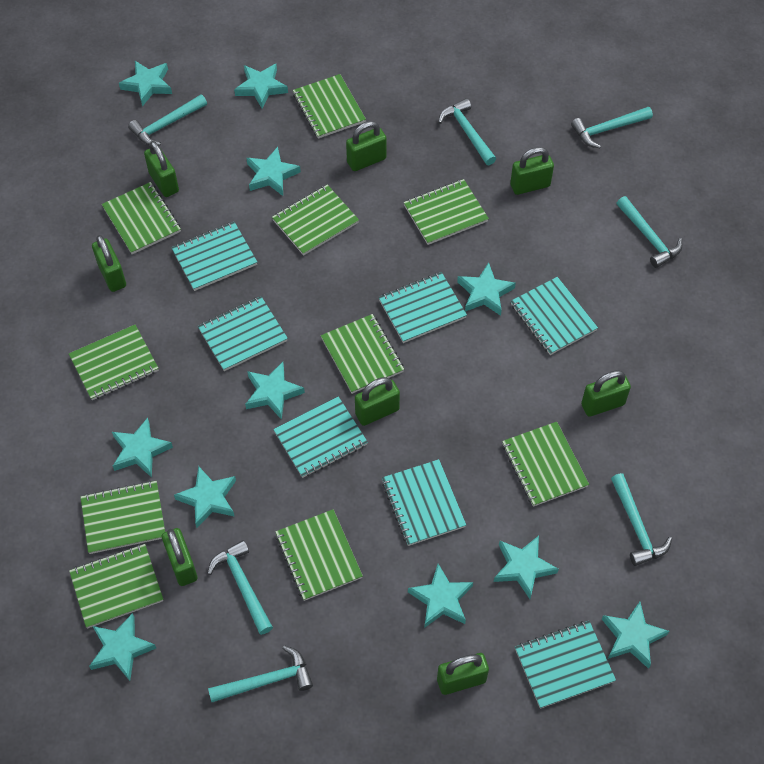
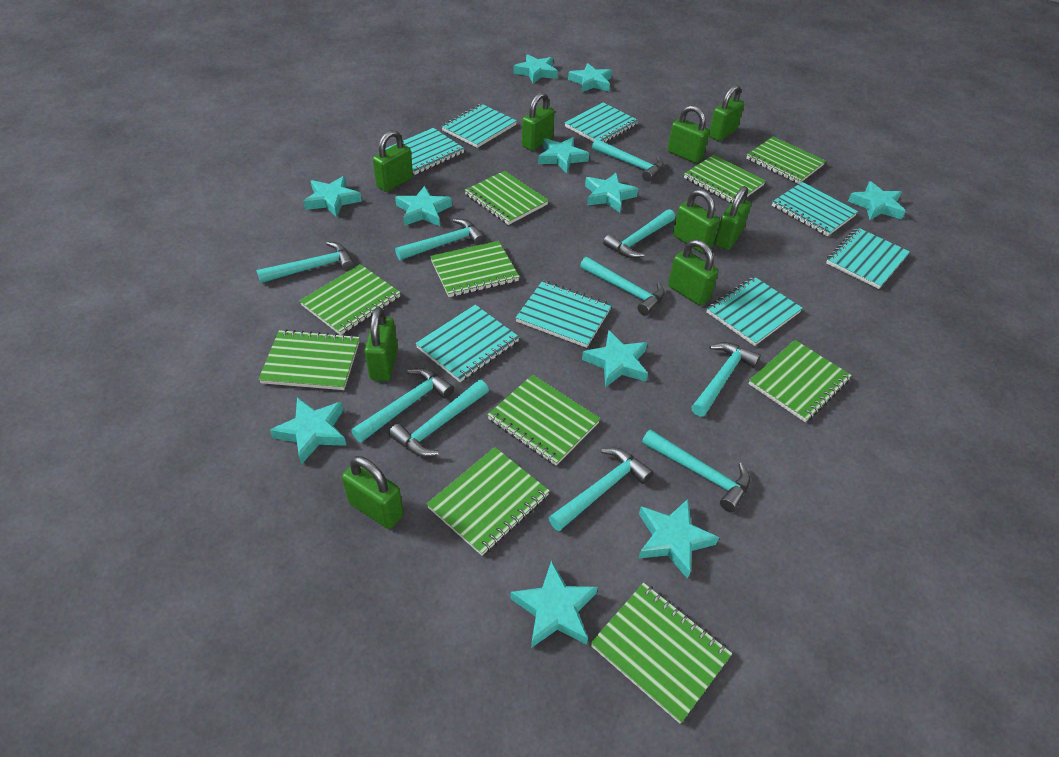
green padlock: 8 -> 9
turquoise hammer: 7 -> 10
turquoise notebook: 7 -> 8

